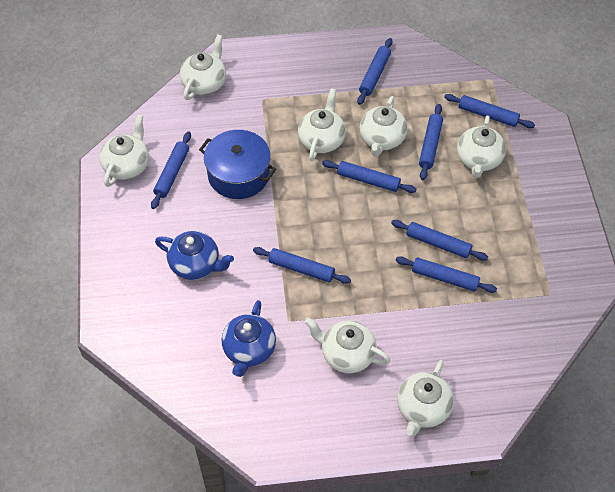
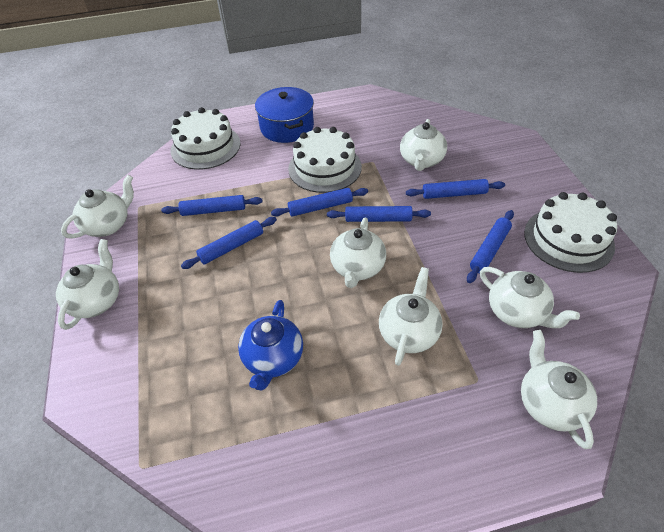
blue rolling pin: 8 -> 6
blue teapot: 2 -> 1
white cake: 0 -> 3

